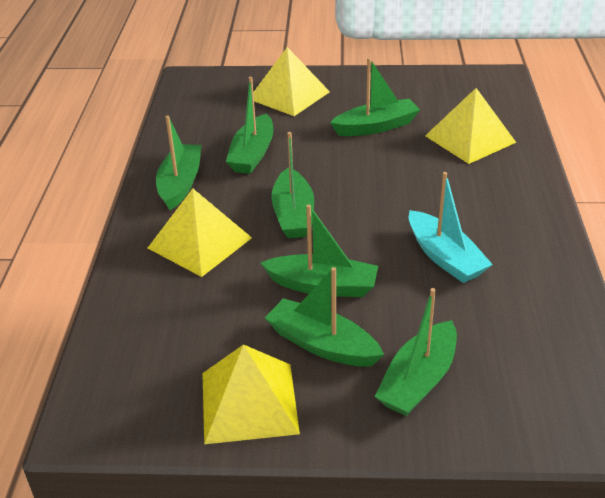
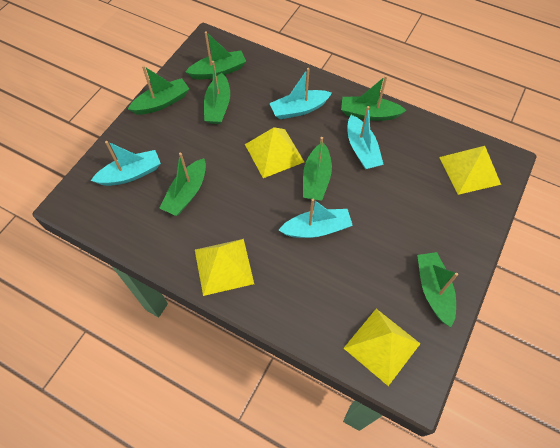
turquoise boat: 1 -> 4

